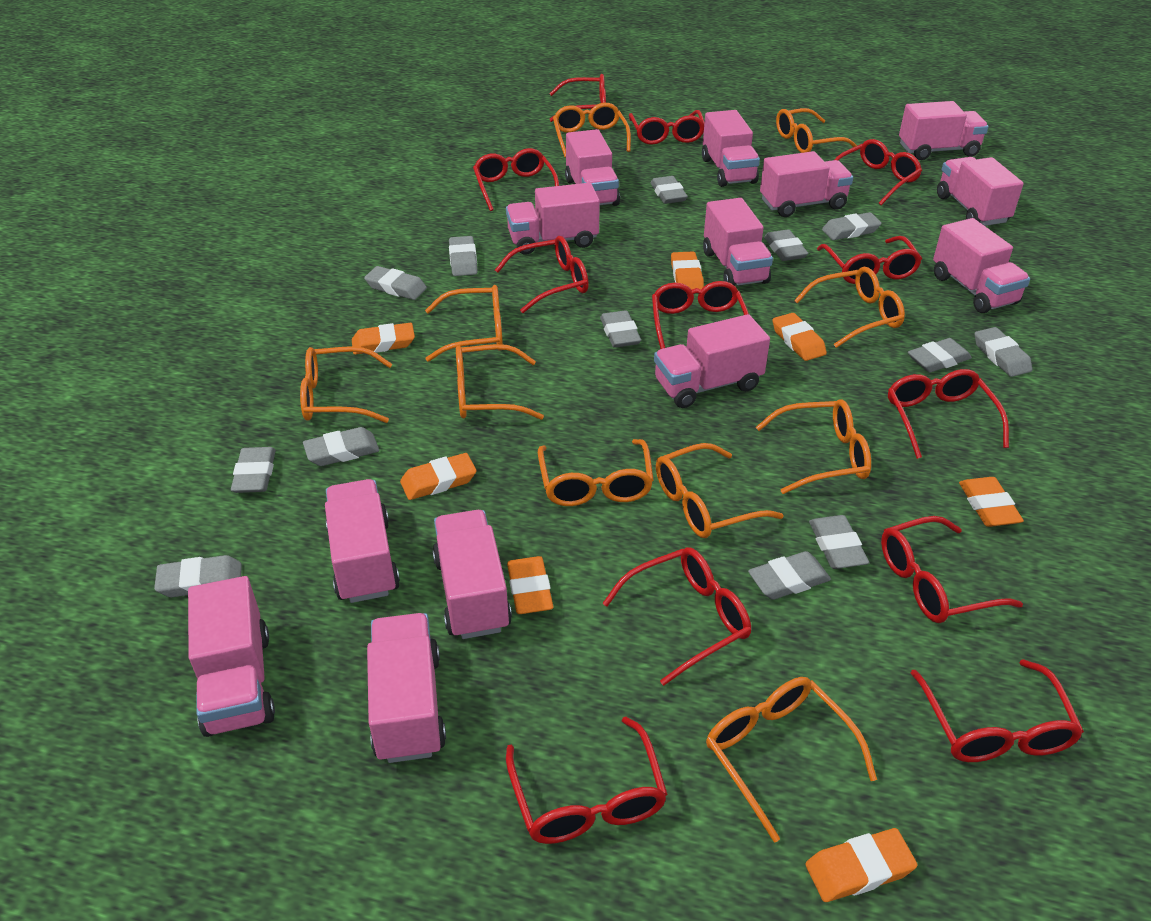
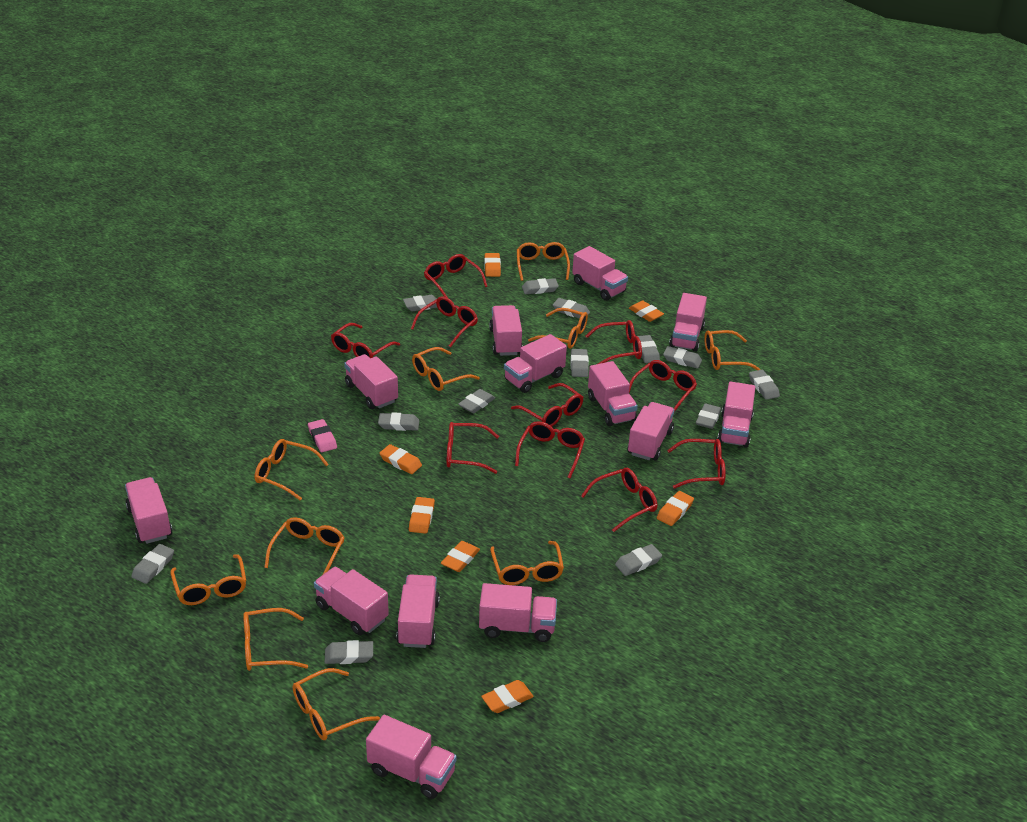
pink eraser: 0 -> 1
red glasses: 12 -> 10

